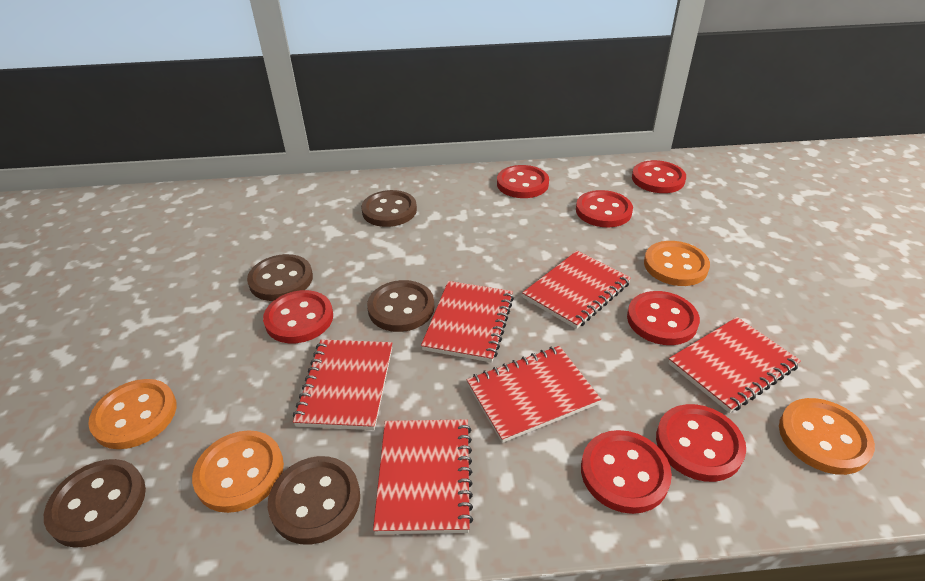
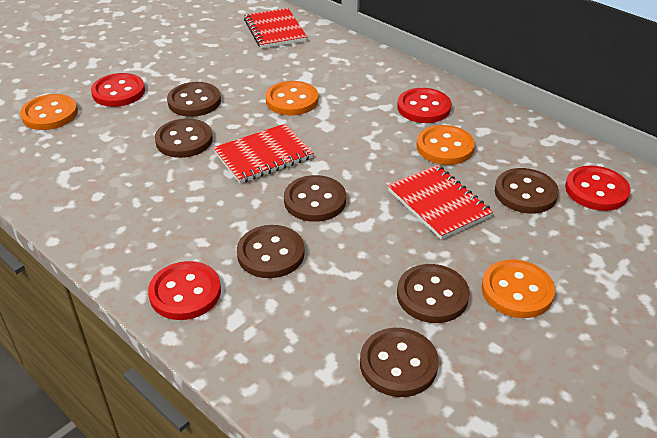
brown button: 5 -> 7
red button: 7 -> 4
red notebook: 6 -> 3

